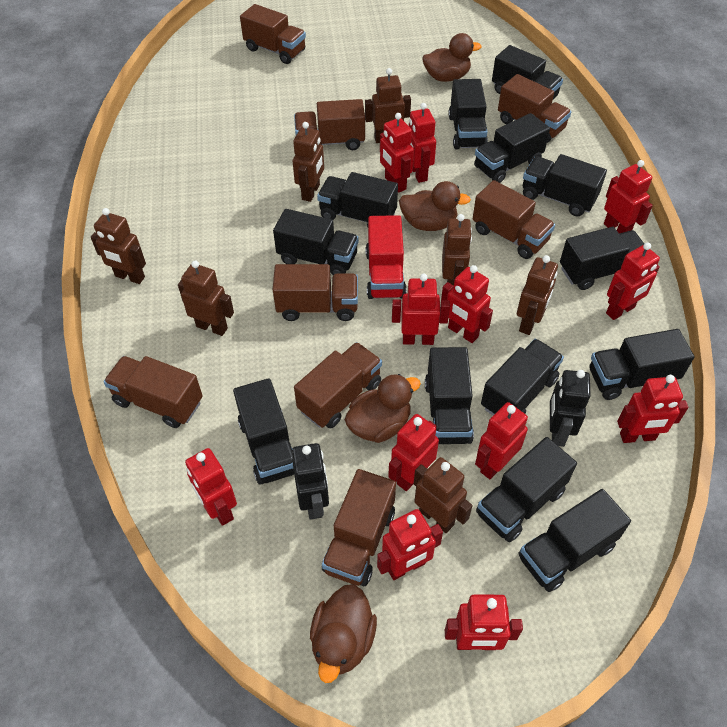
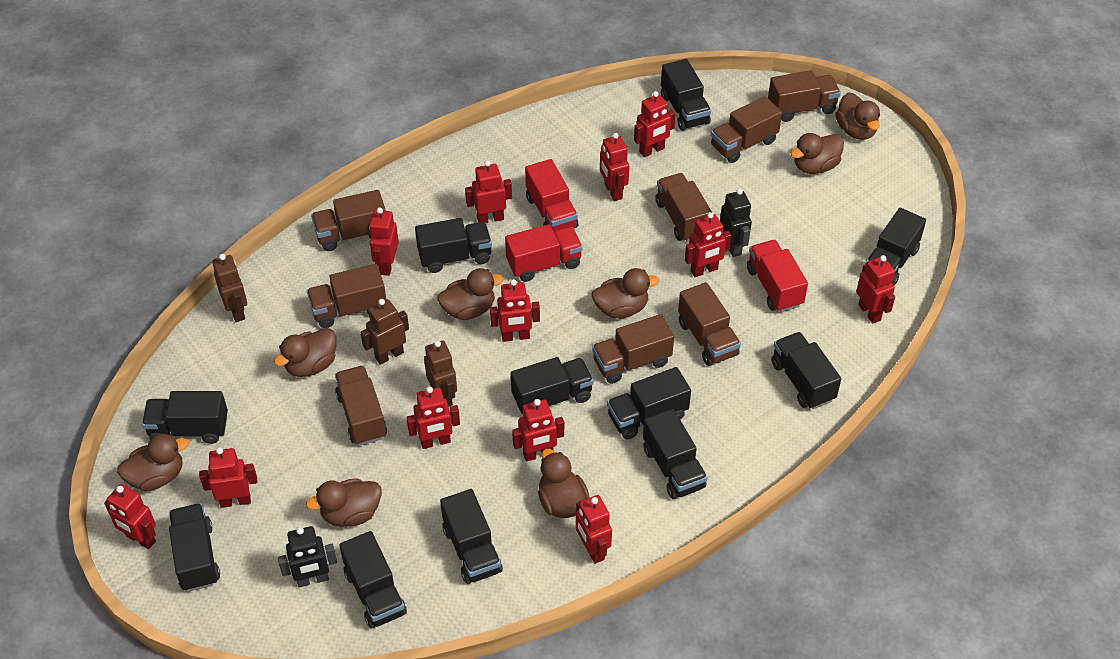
black truck: 13 -> 11
brown duck: 4 -> 8
brown robot: 7 -> 3
red truck: 1 -> 3

